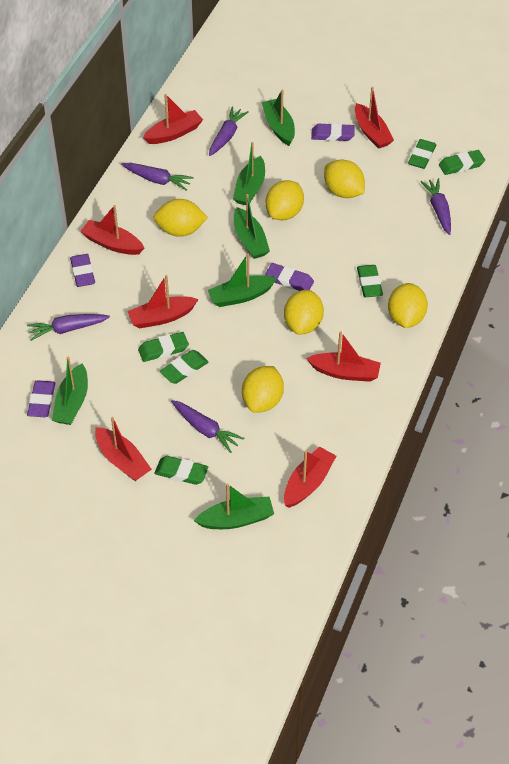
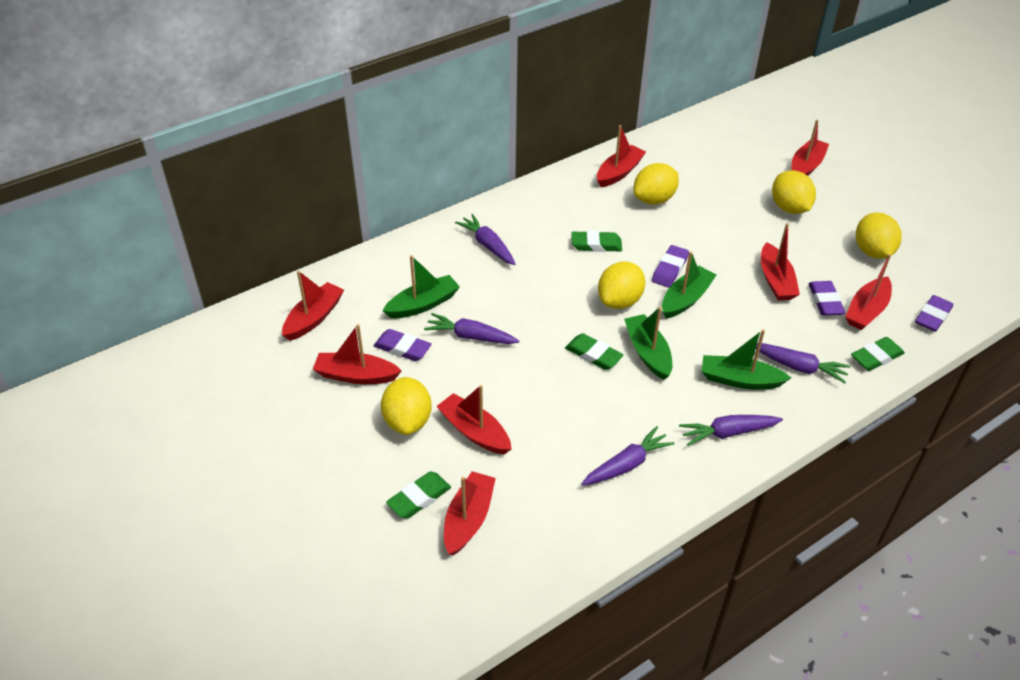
green boat: 6 -> 4
green eraser: 6 -> 4
red boat: 7 -> 8
yellow lemon: 6 -> 5

